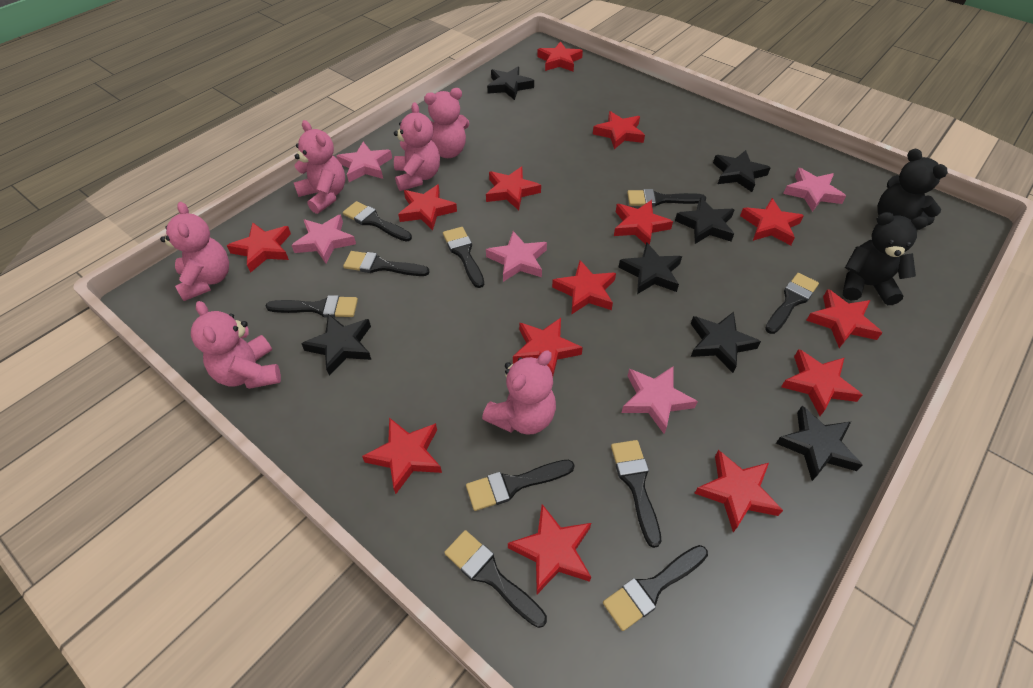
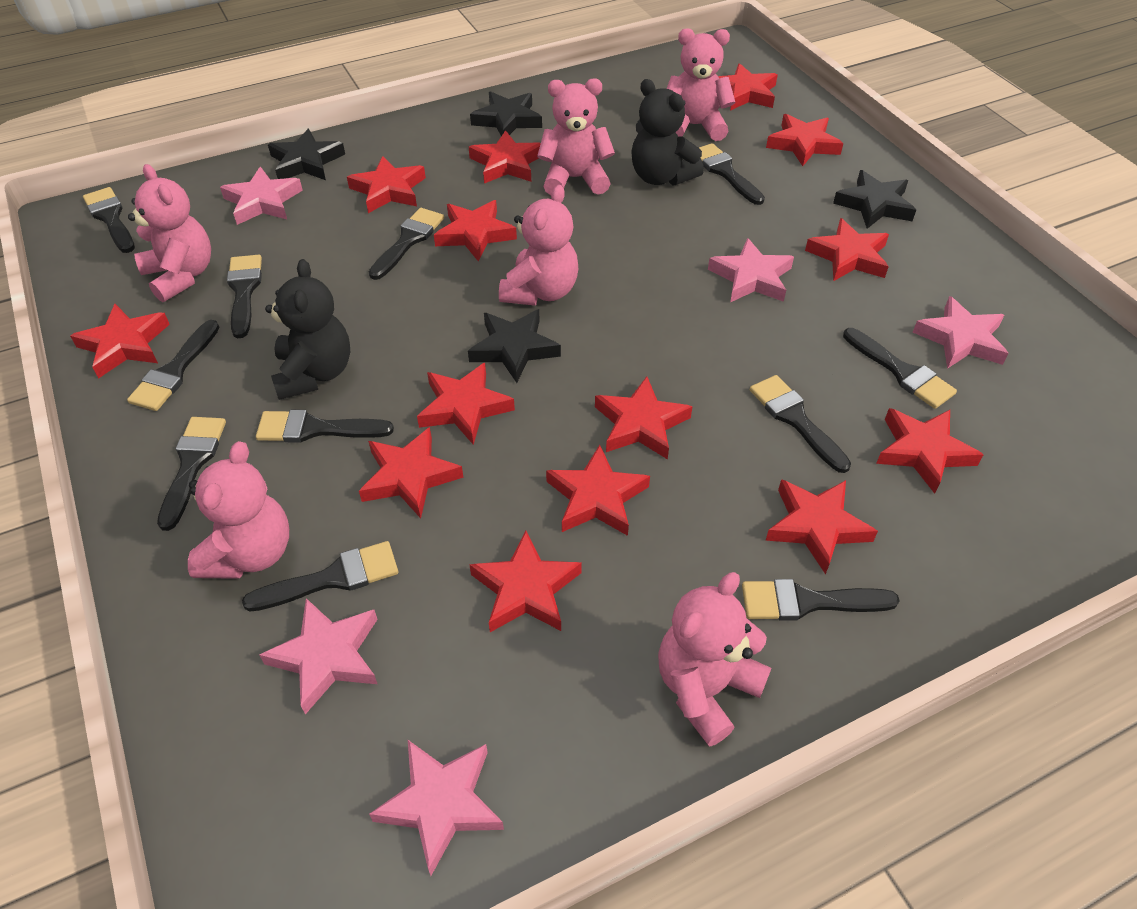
black brush: 10 -> 11
black star: 7 -> 4

